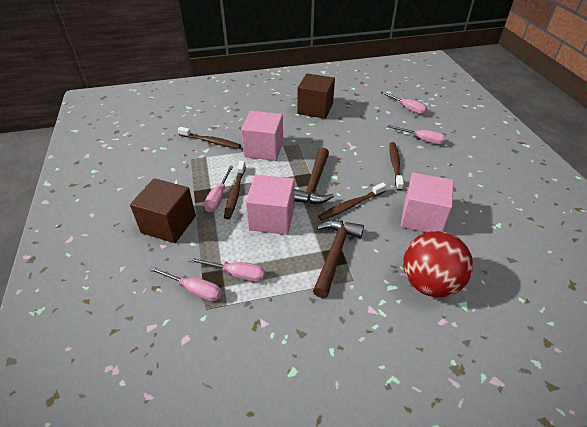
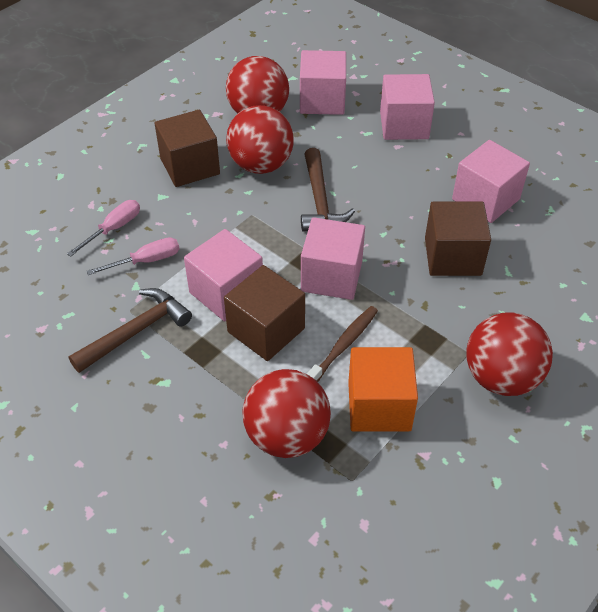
brown cube: 2 -> 3
brown toothbrush: 4 -> 1
orange cube: 0 -> 1
pink cube: 3 -> 5
pink screwdriver: 5 -> 2
red ball: 1 -> 4

